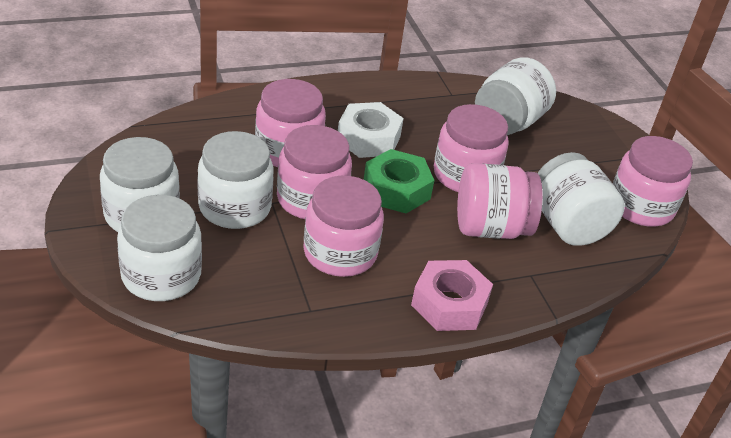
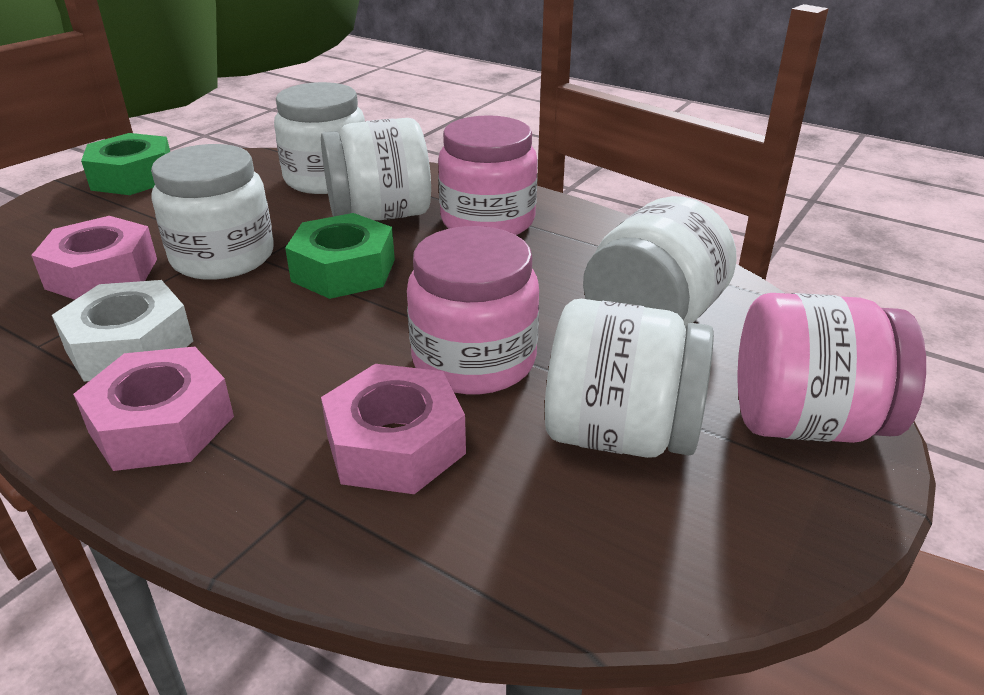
green nut: 1 -> 2
pink jar: 6 -> 3
pink nut: 1 -> 3

